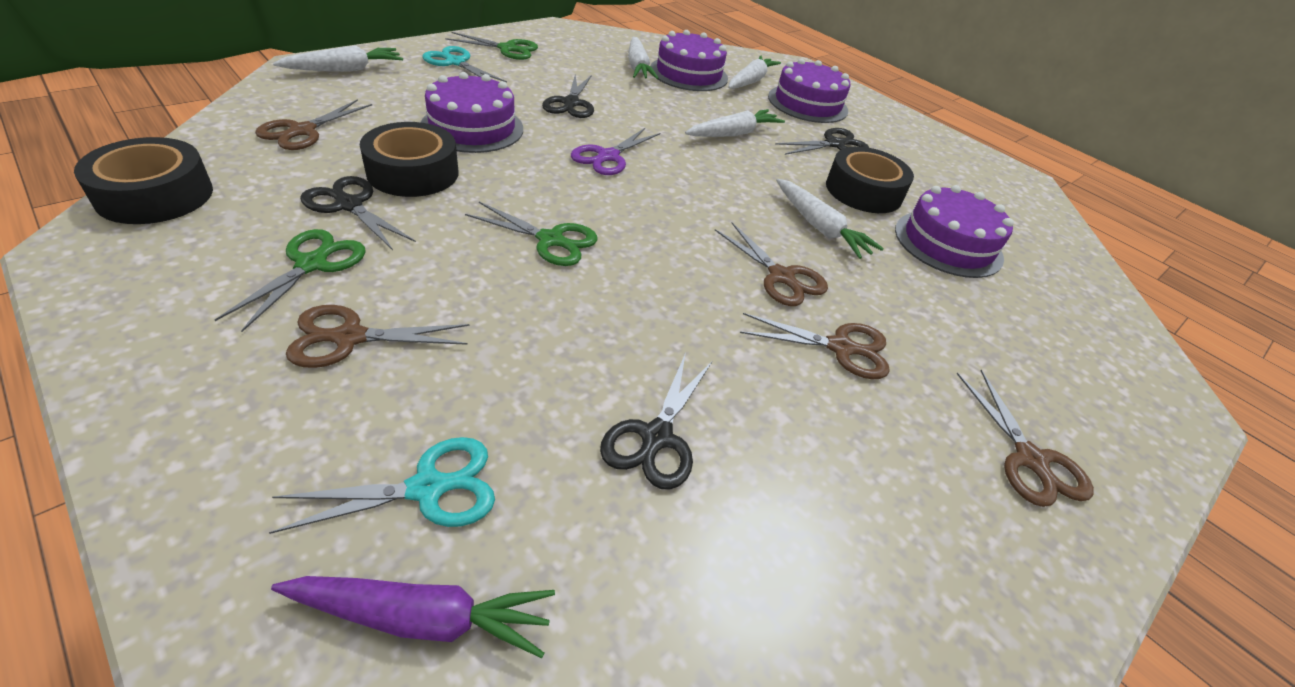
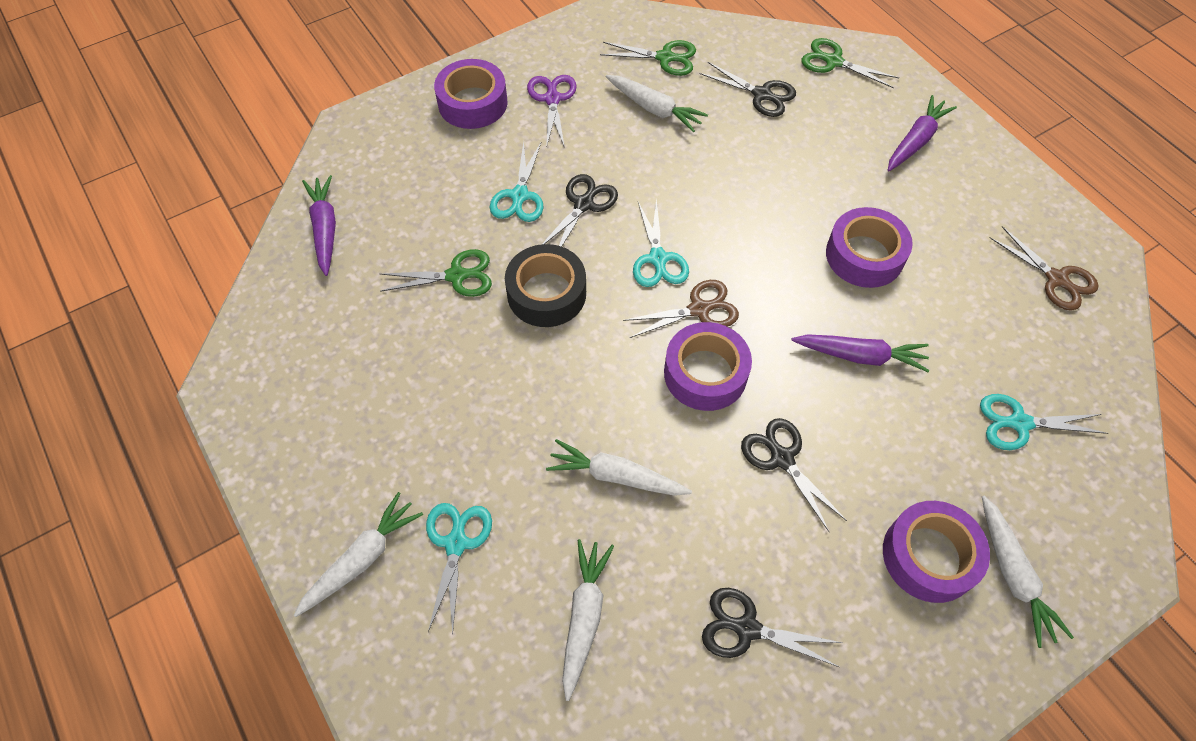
black tape: 3 -> 1
brown scissors: 5 -> 2
purple cake: 4 -> 0
purple carrot: 1 -> 3
purple tape: 0 -> 4
turquoise scissors: 2 -> 4

